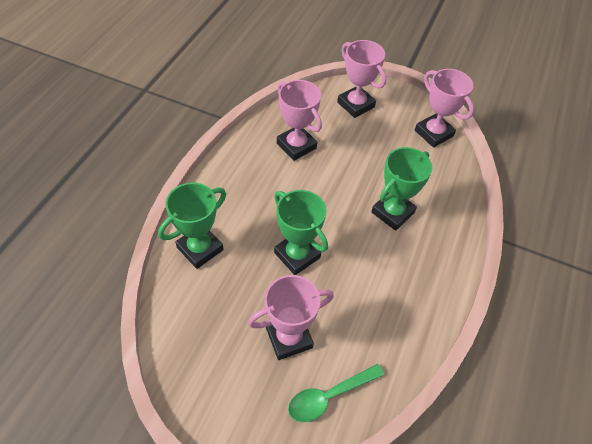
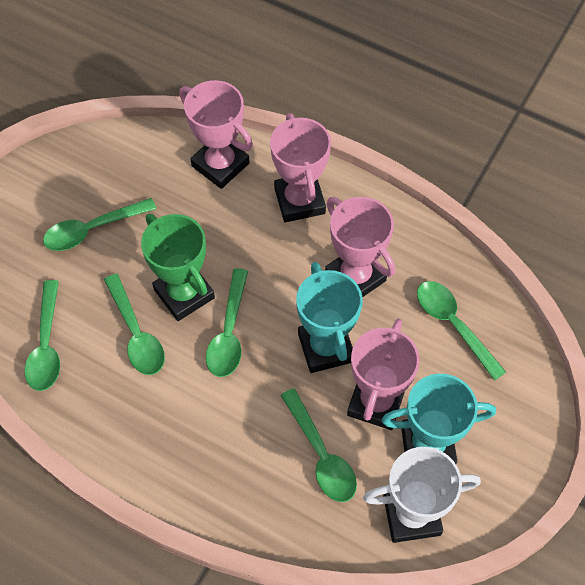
green spoon: 1 -> 6
green trophy: 3 -> 1
turquoise trophy: 0 -> 2
white trophy: 0 -> 1

